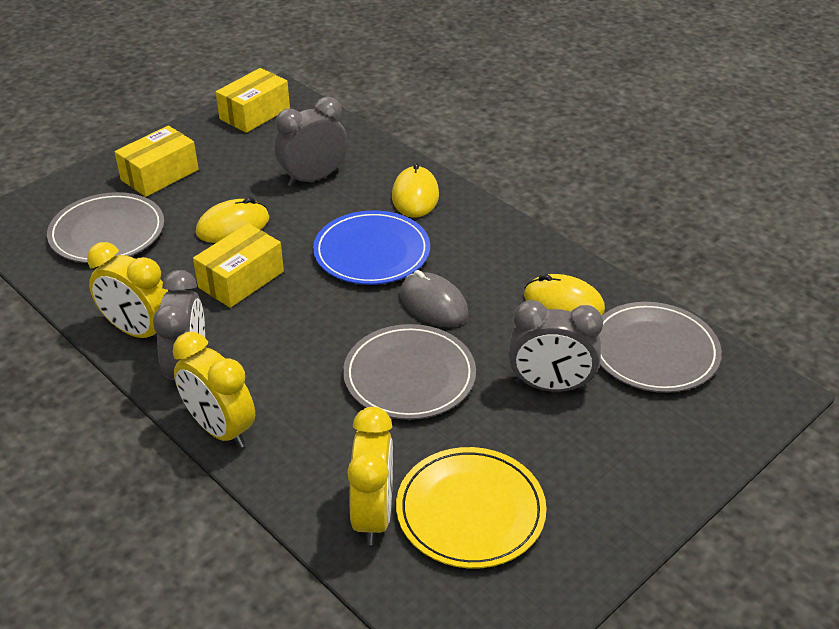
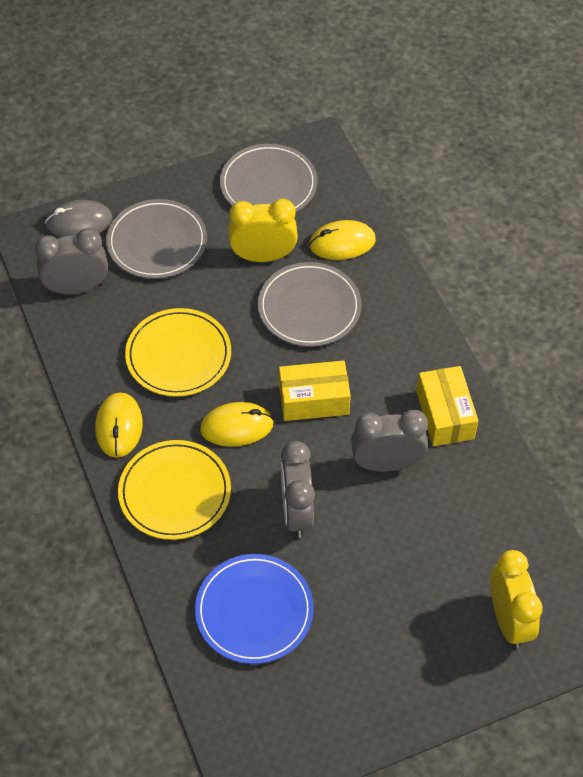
yellow box: 3 -> 2
yellow clock: 3 -> 2
yellow plate: 1 -> 2

